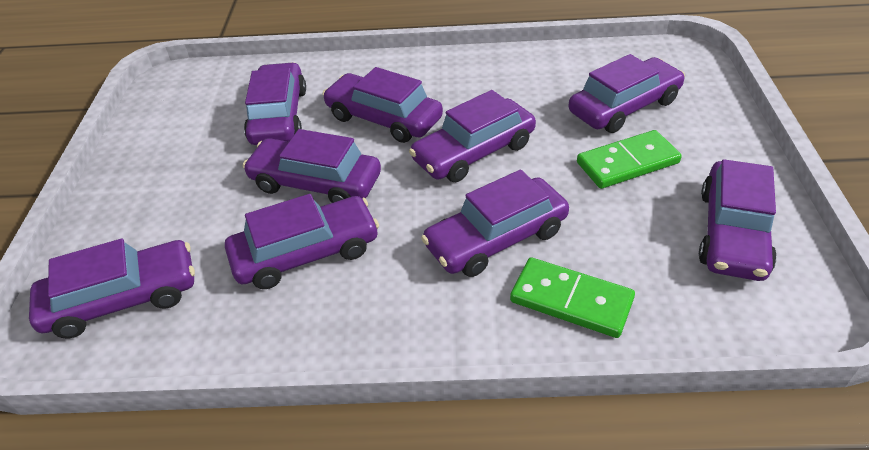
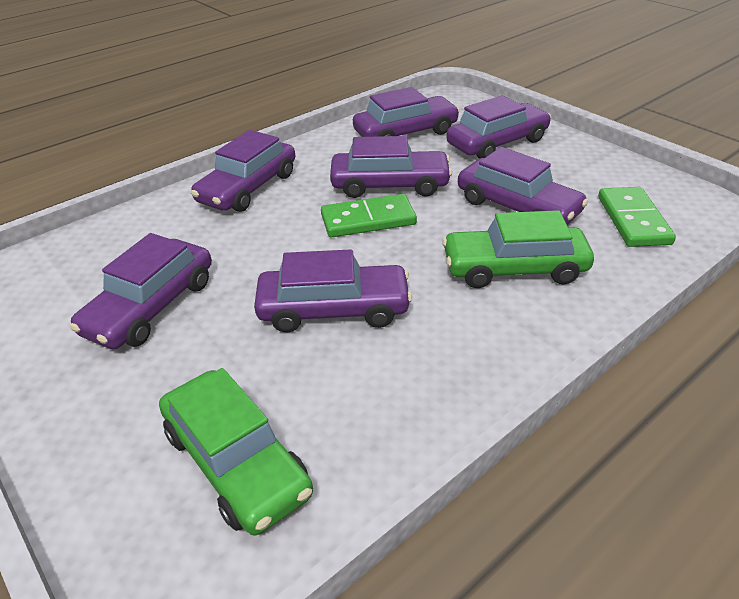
green car: 0 -> 2
purple car: 9 -> 7

